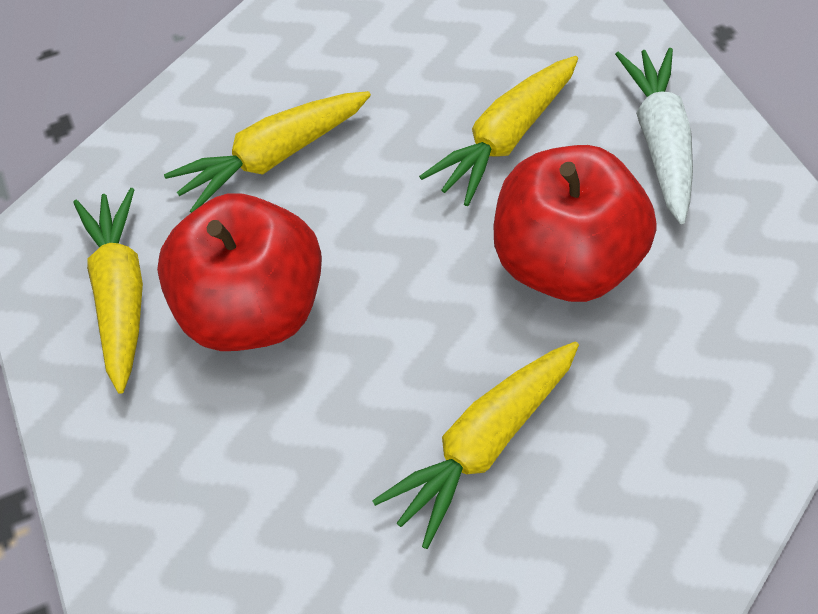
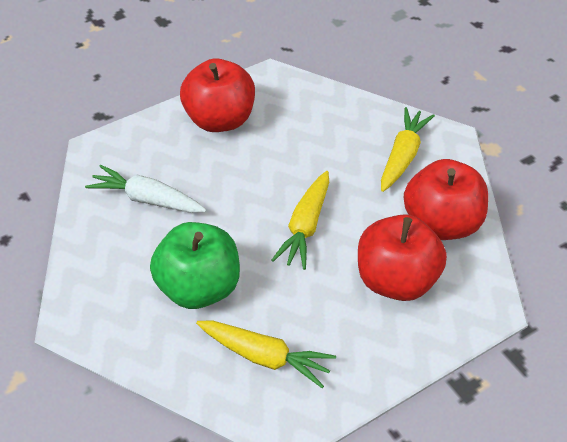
green apple: 0 -> 1
red apple: 2 -> 3
yellow carrot: 4 -> 3

